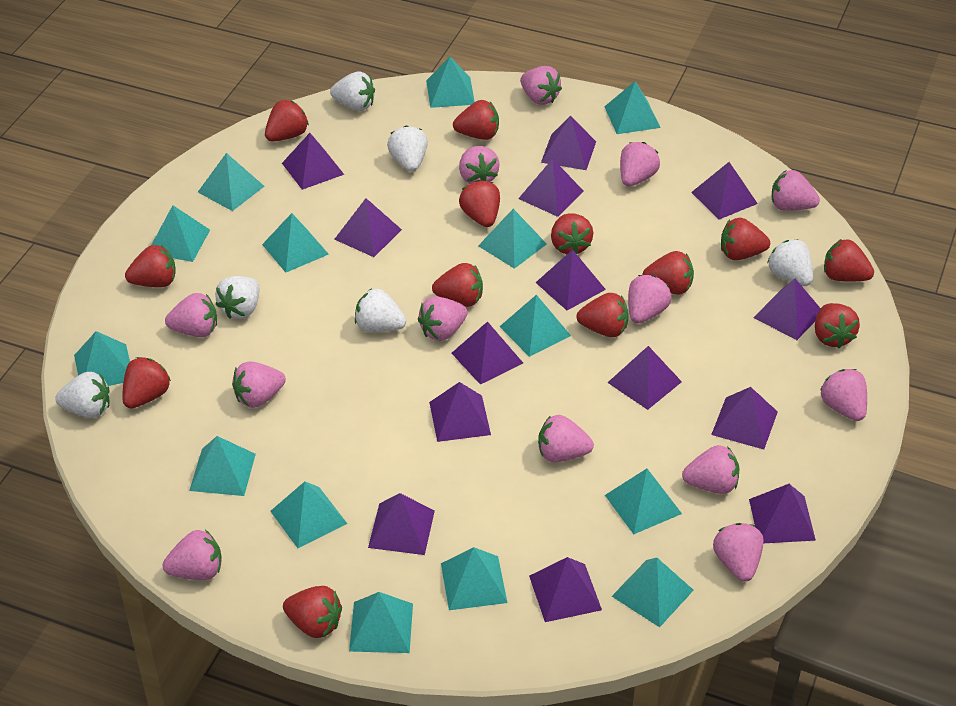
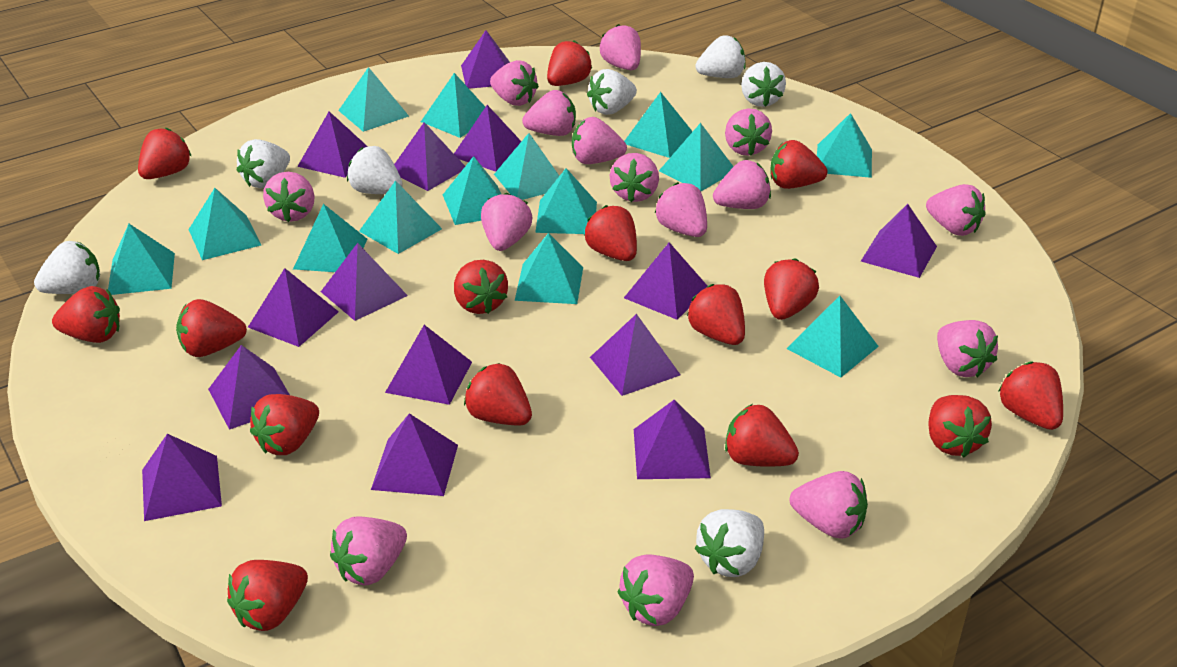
pink strawberry: 13 -> 15
red strawberry: 13 -> 15
white strawberry: 6 -> 7

